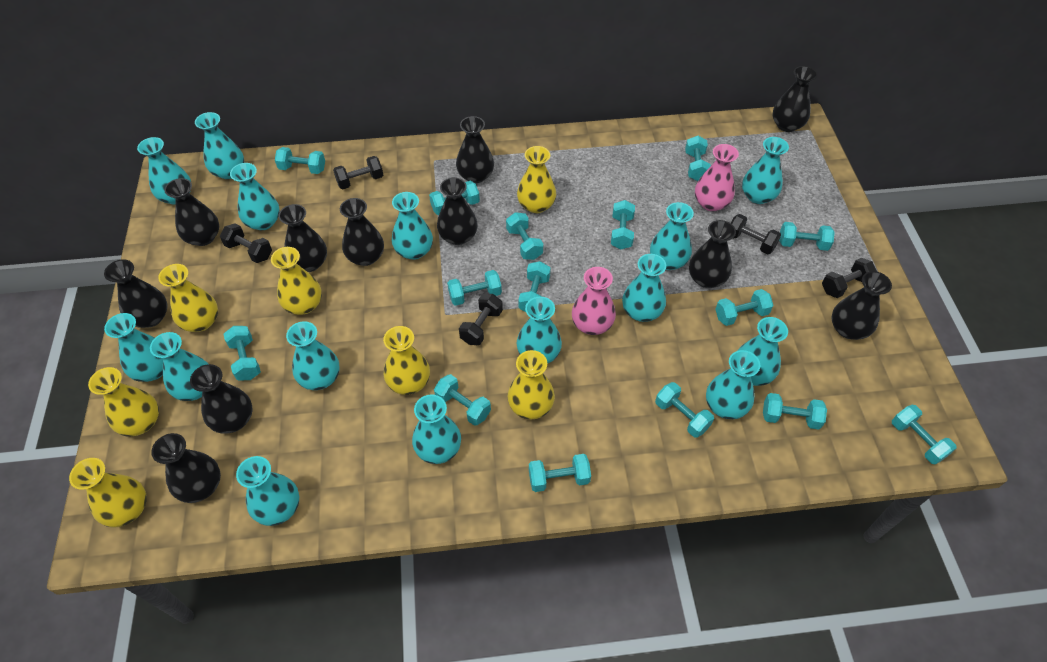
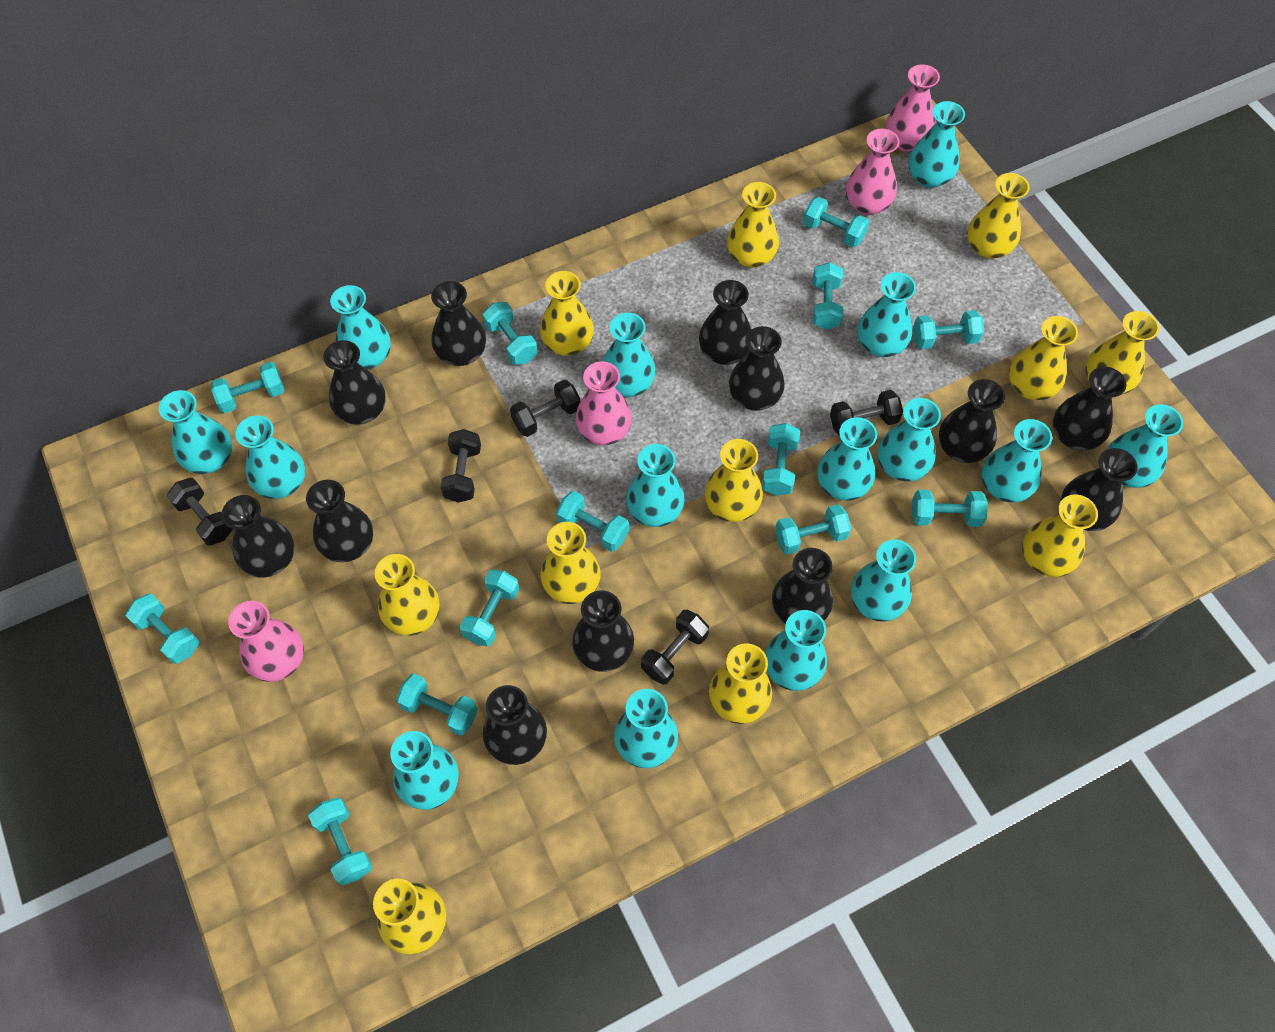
black vase: 11 -> 12
pink vase: 2 -> 4
turquoise dumbbell: 15 -> 13
yellow vase: 7 -> 11

